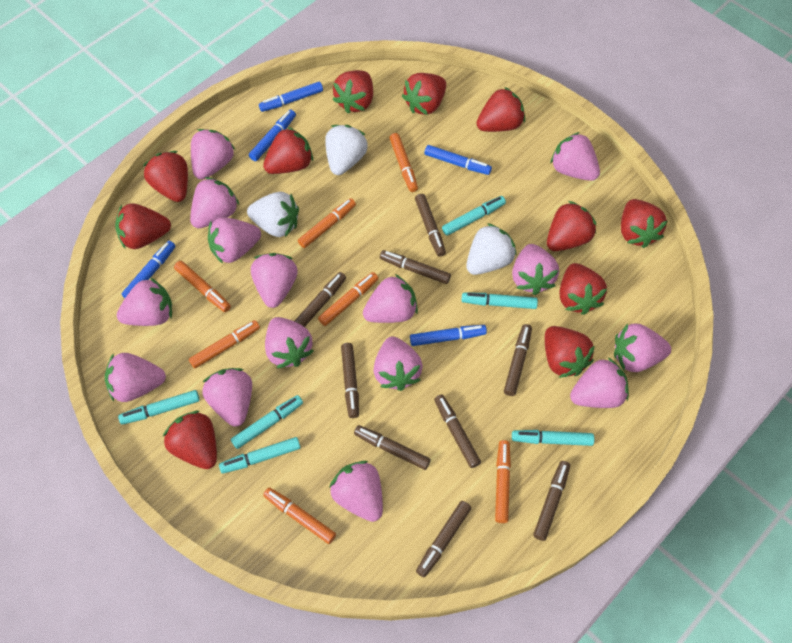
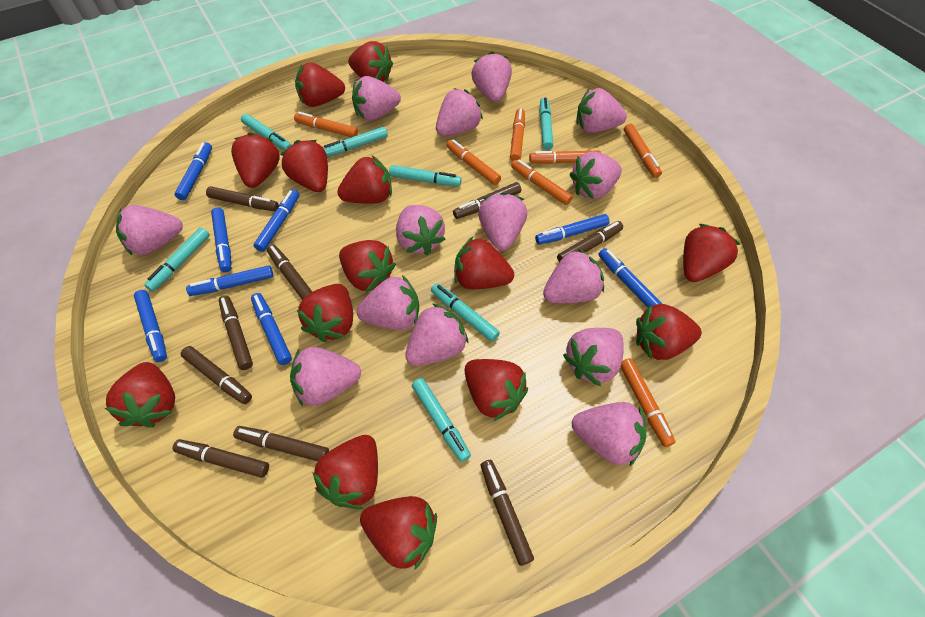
blue marker: 5 -> 8
pink strawberry: 15 -> 14
red strawberry: 11 -> 14
turquoise marker: 6 -> 7
white strawberry: 3 -> 0

